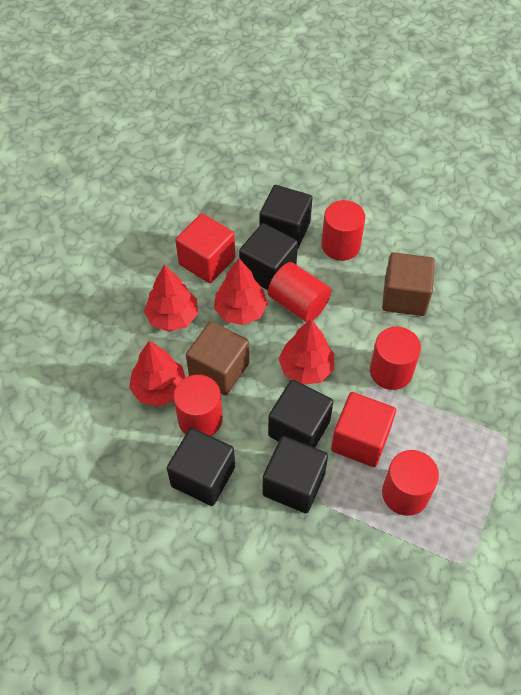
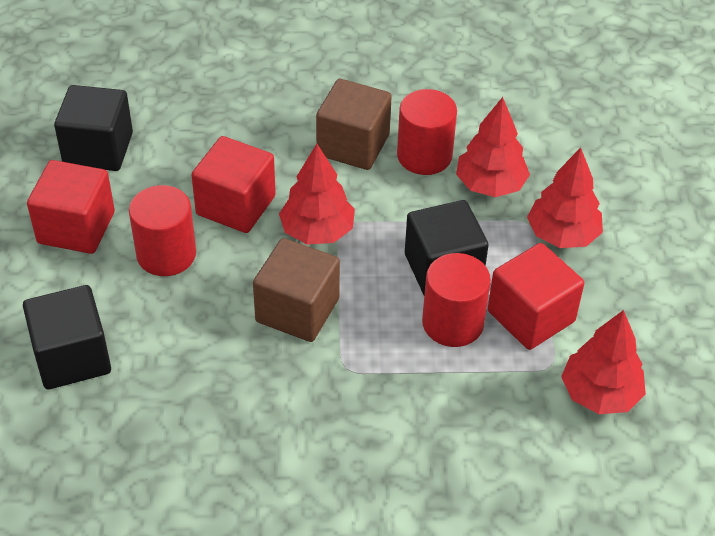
black cube: 5 -> 3
red cube: 2 -> 3
red cylinder: 5 -> 3

